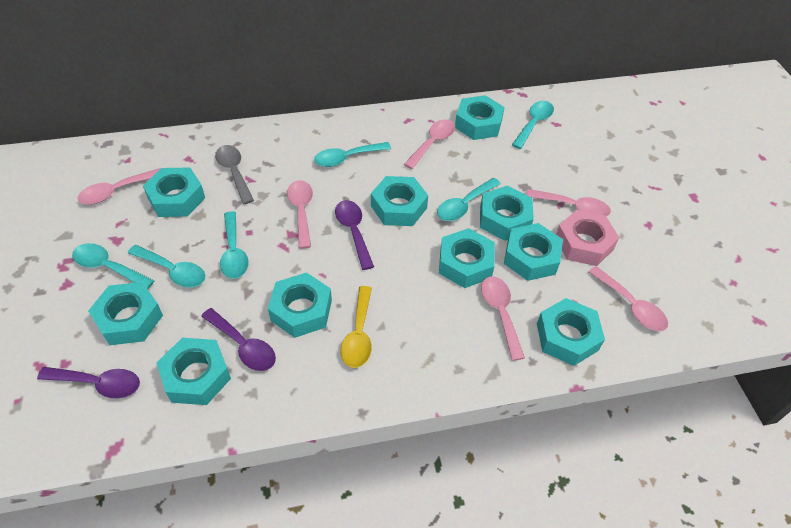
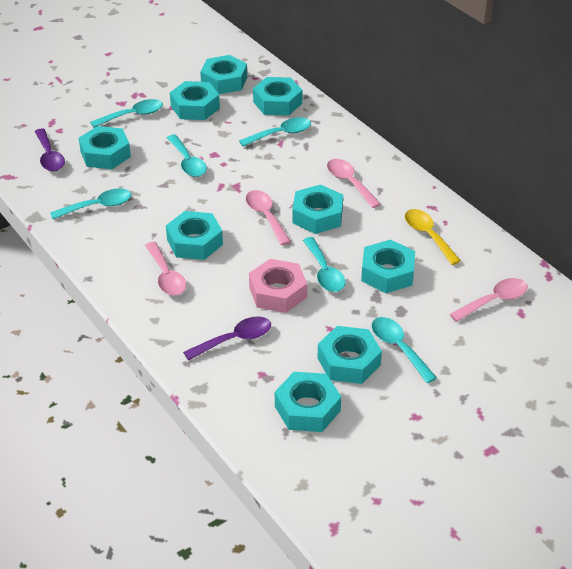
grey spoon: 1 -> 0
pink spoon: 6 -> 4
purple spoon: 3 -> 2
turquoise nut: 10 -> 9

